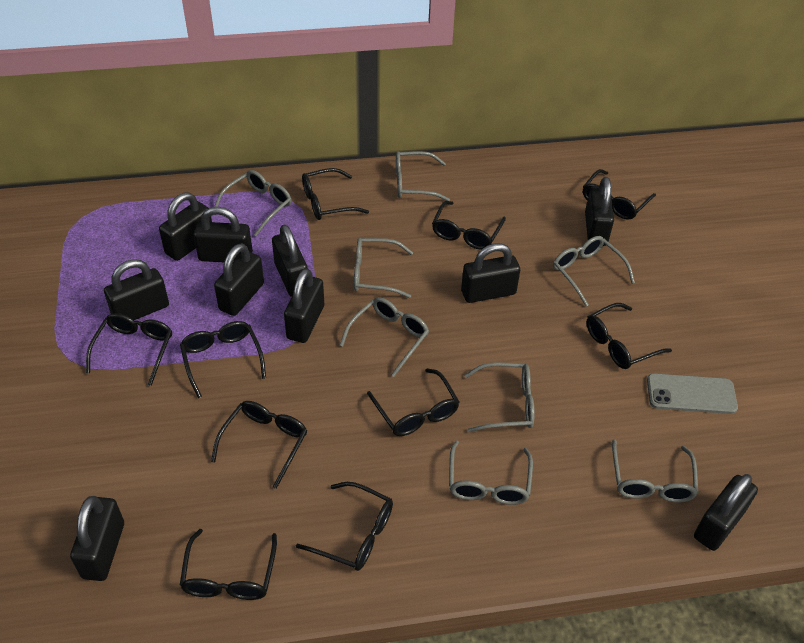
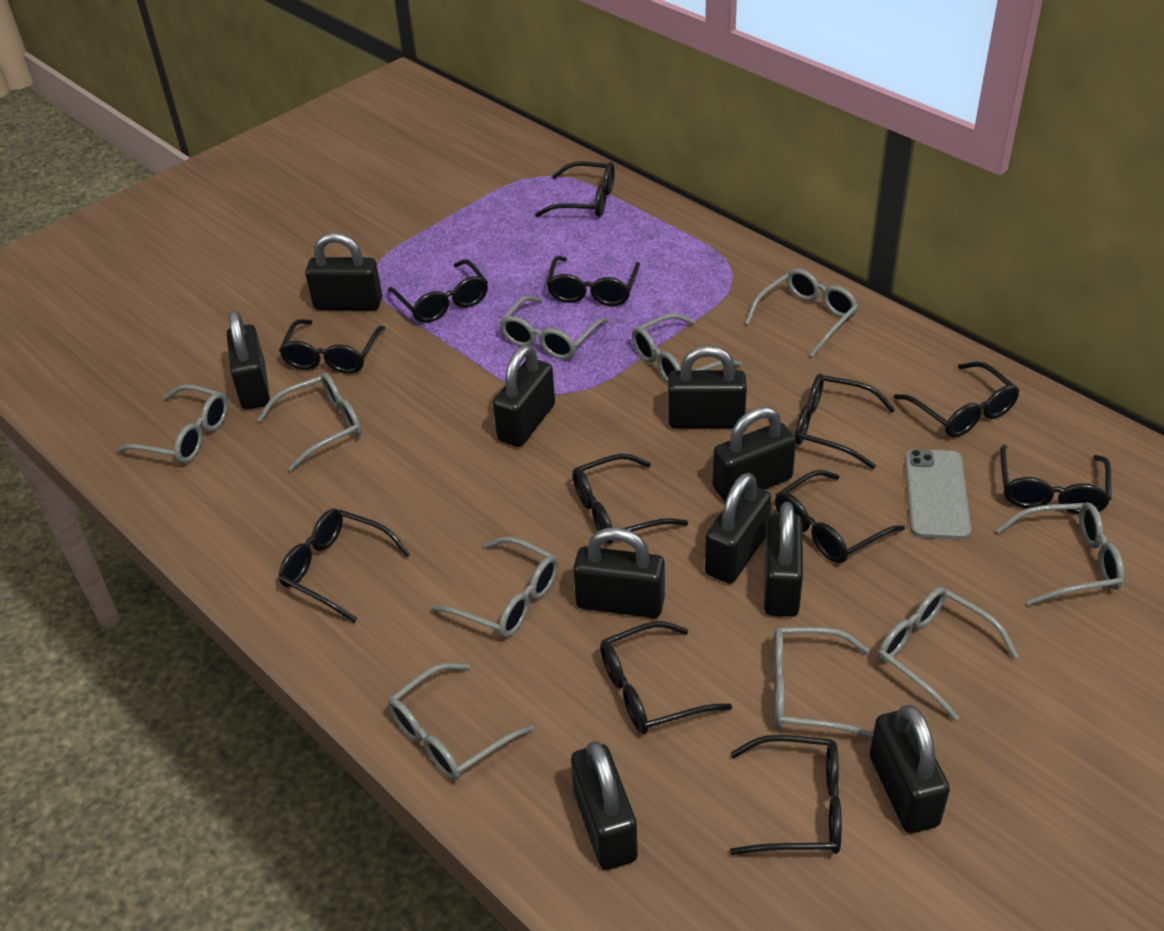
black glasses: 10 -> 12
grey glasses: 8 -> 10

